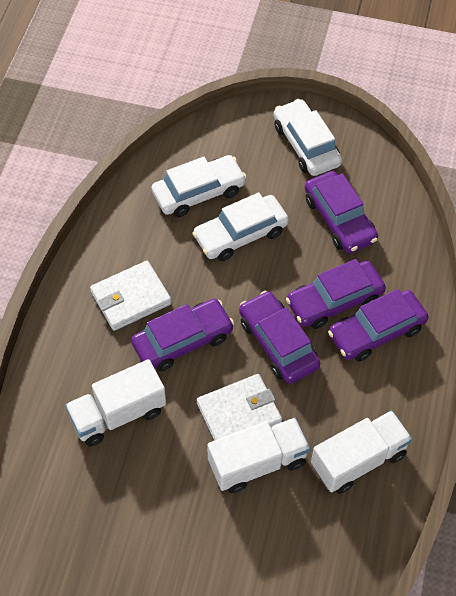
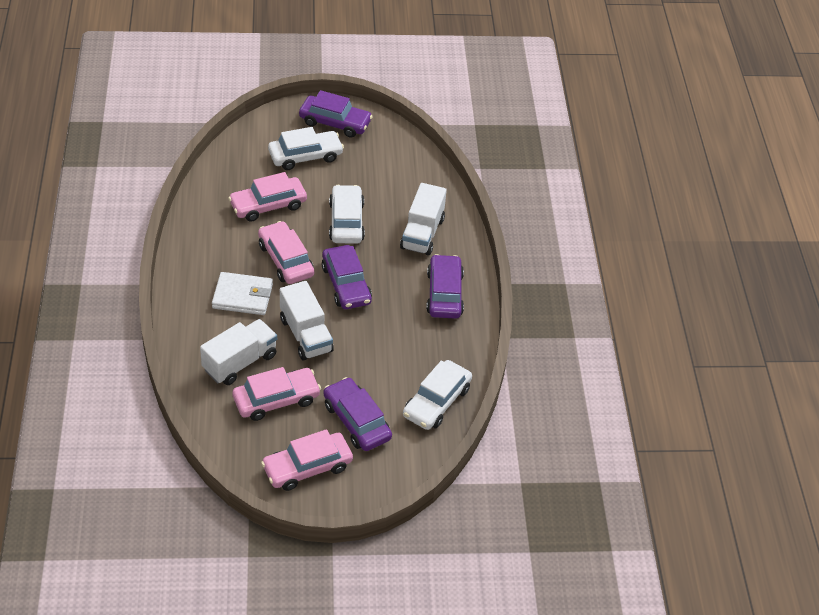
pink car: 0 -> 4
purple car: 5 -> 4
white wallet: 2 -> 1

